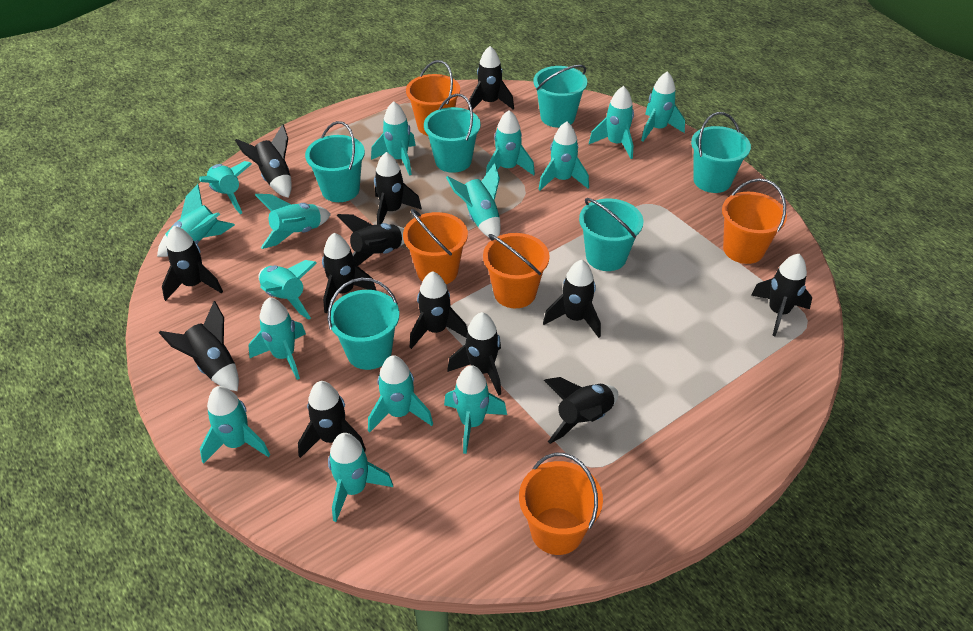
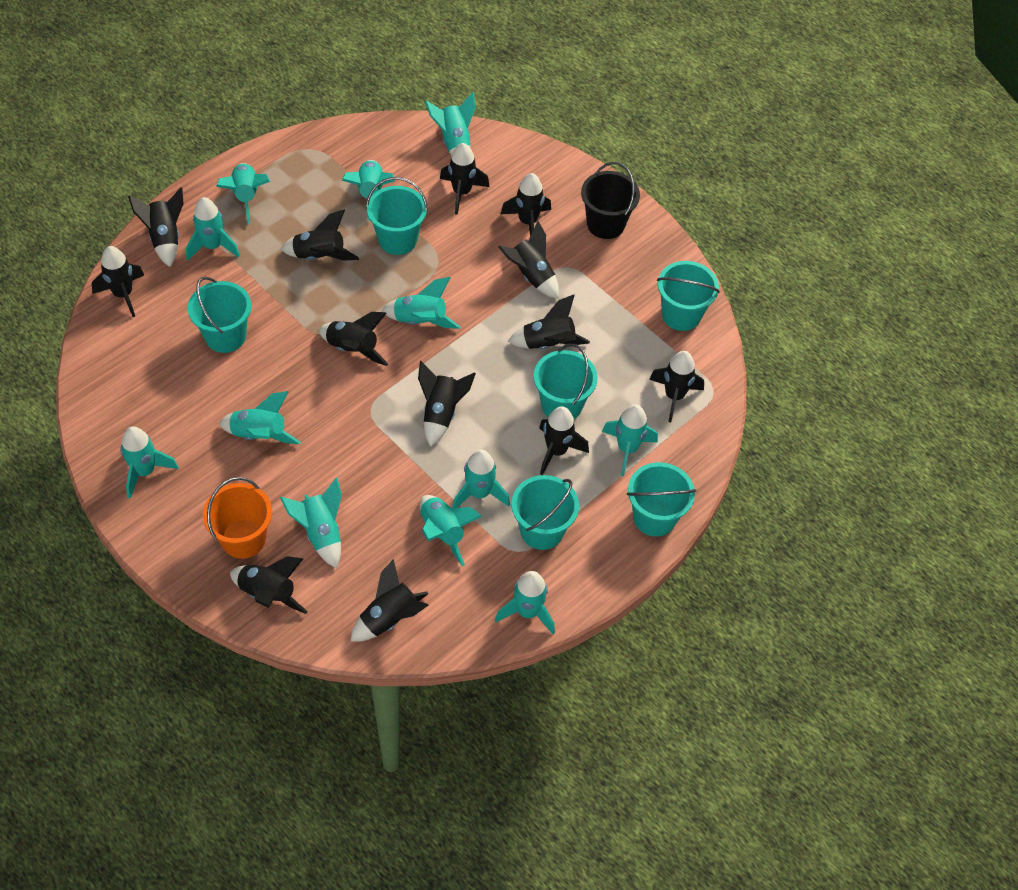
black bucket: 0 -> 1
orange bucket: 5 -> 1
turquoise rocket: 15 -> 12

